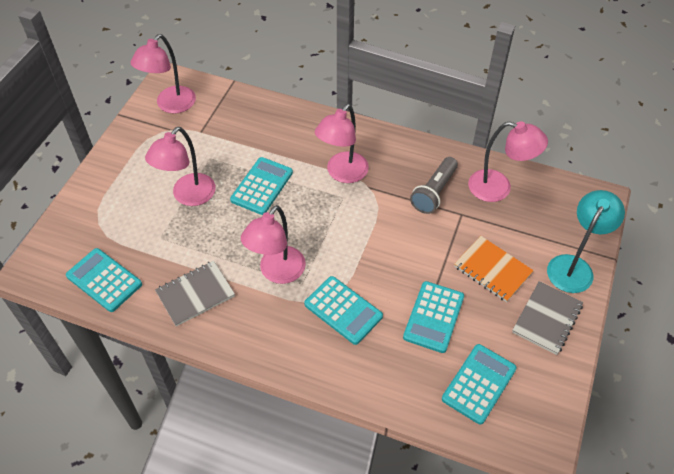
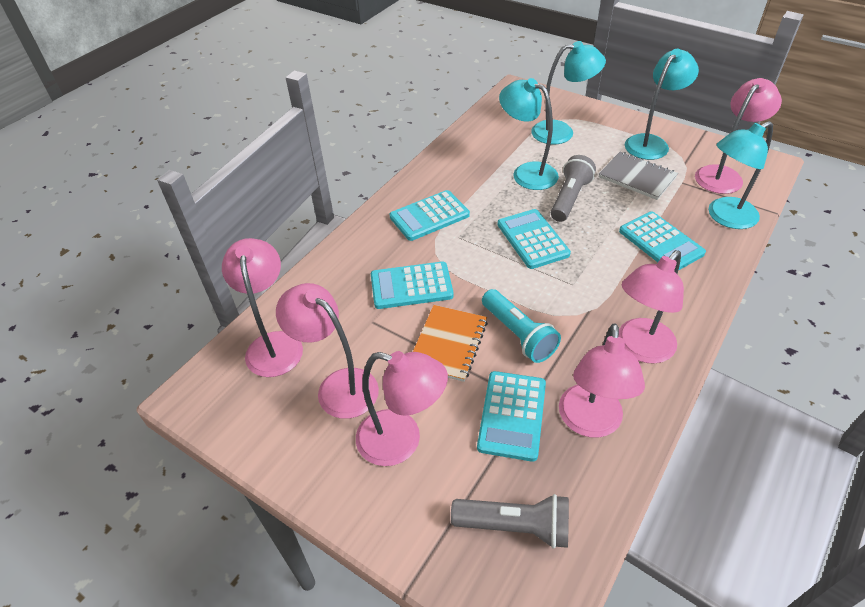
grey flashlight: 1 -> 2
grey notebook: 2 -> 1
pink lamp: 5 -> 6
turquoise flashlight: 0 -> 1
turquoise lamp: 1 -> 4

